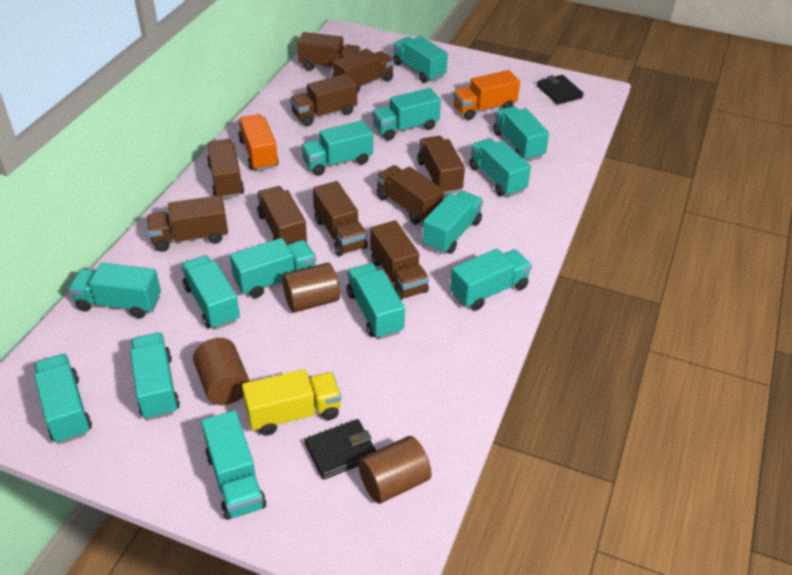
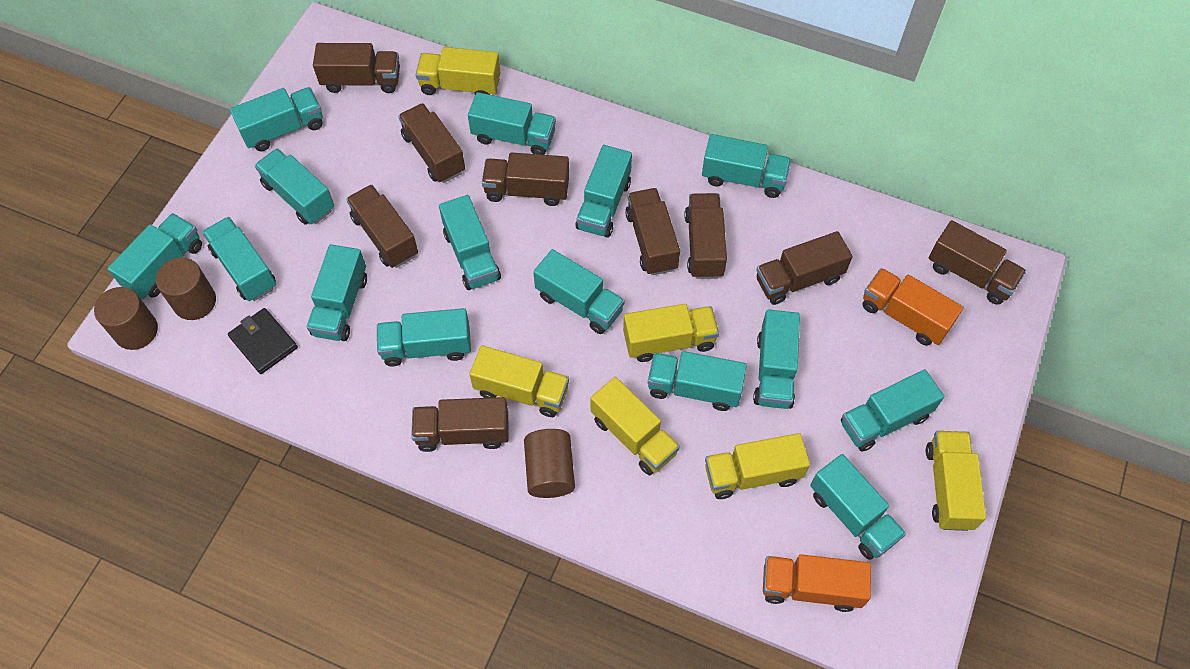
black wallet: 2 -> 1
brown truck: 10 -> 9
turquoise truck: 14 -> 15
yellow truck: 1 -> 6

